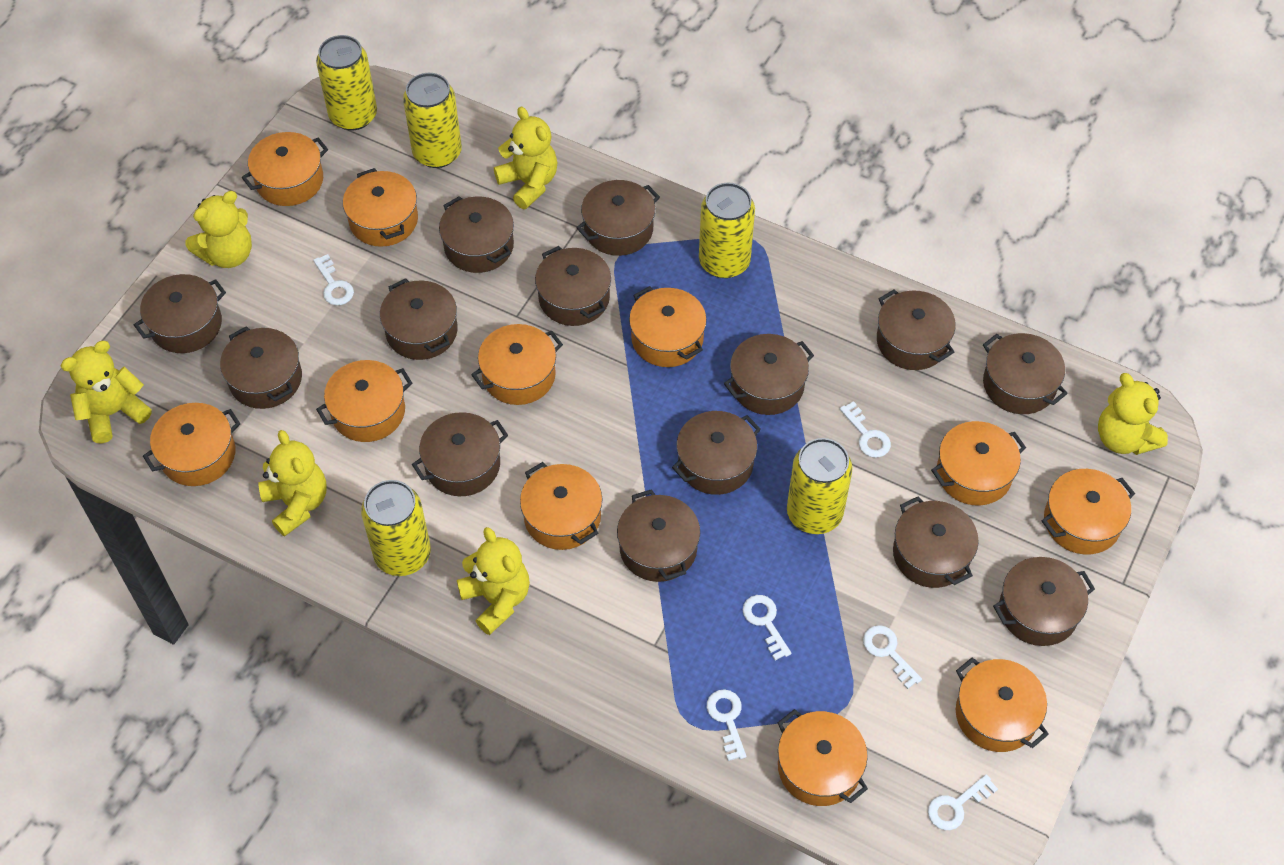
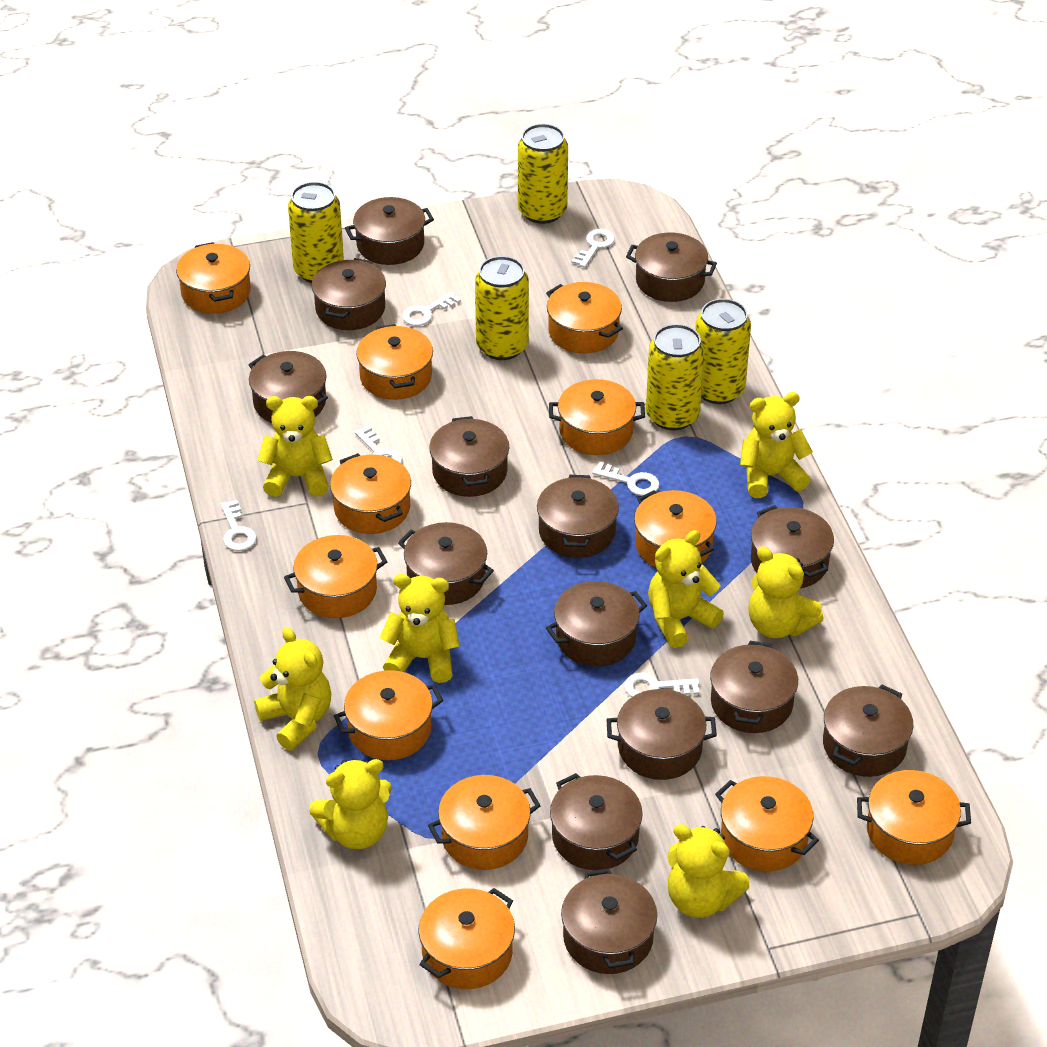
orange pot: 11 -> 12
yellow teddy bear: 6 -> 8

